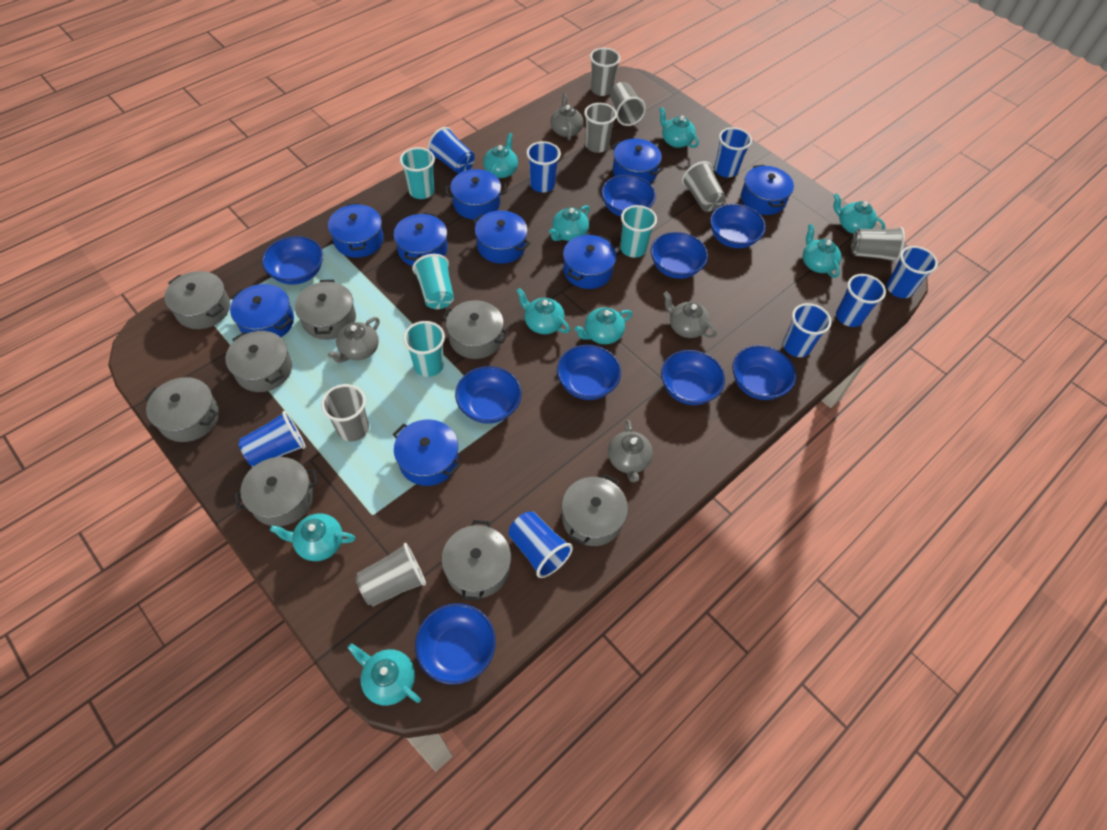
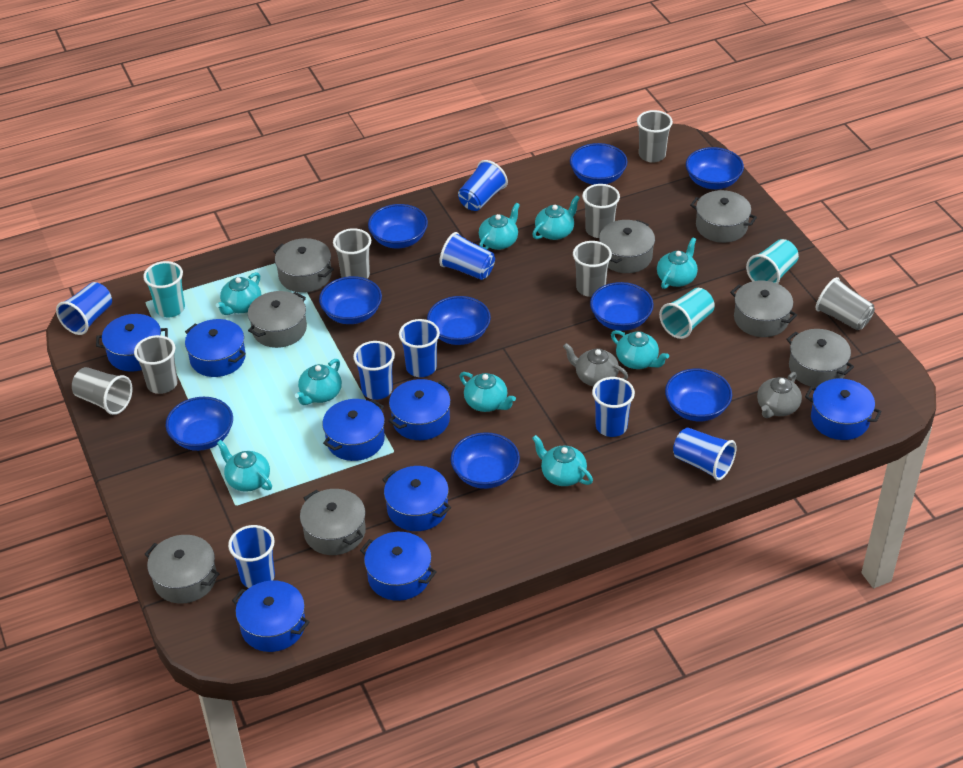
blue pot: 9 -> 8
grey teapot: 4 -> 2
turquoise cup: 4 -> 3

